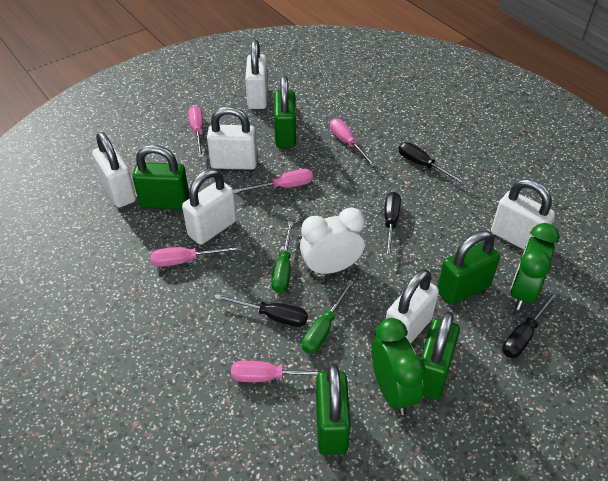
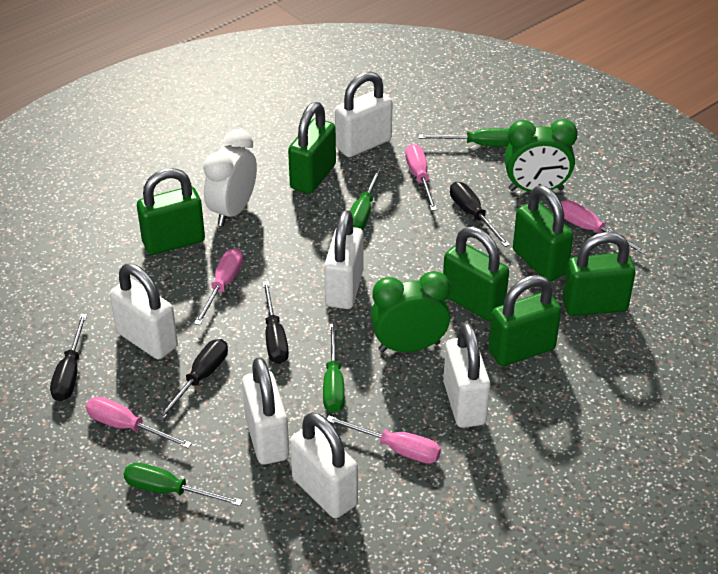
green padlock: 5 -> 6
green screwdriver: 2 -> 4

